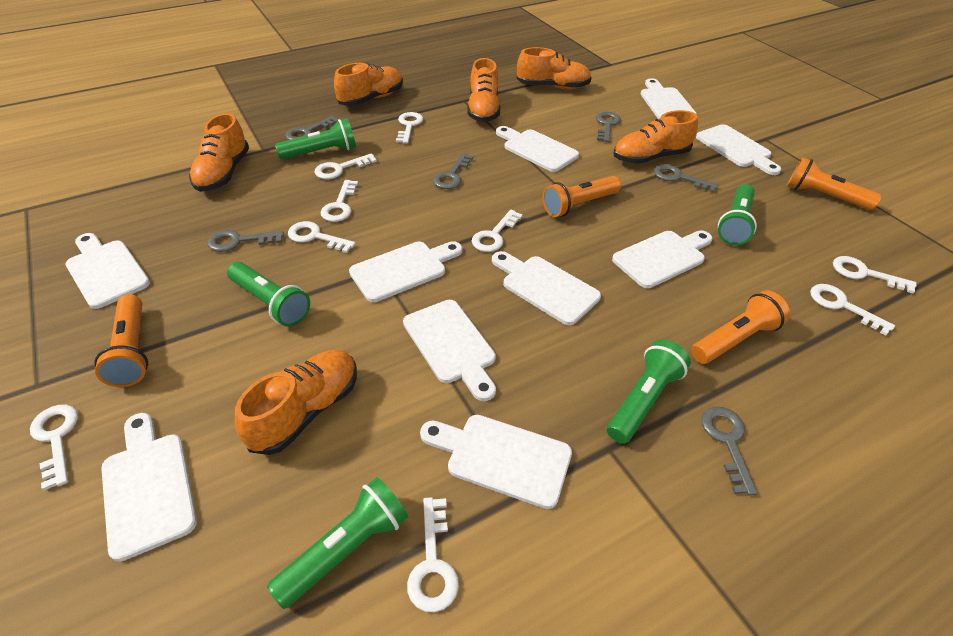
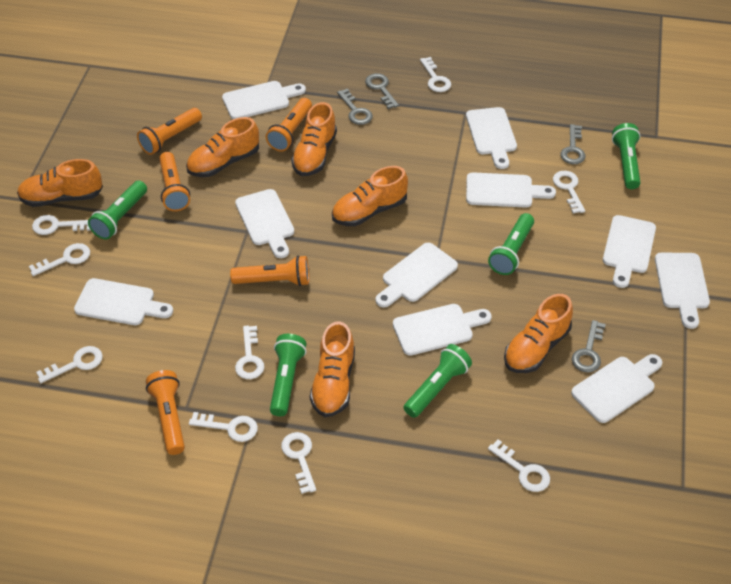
grey key: 6 -> 4
orange flashlight: 4 -> 5

